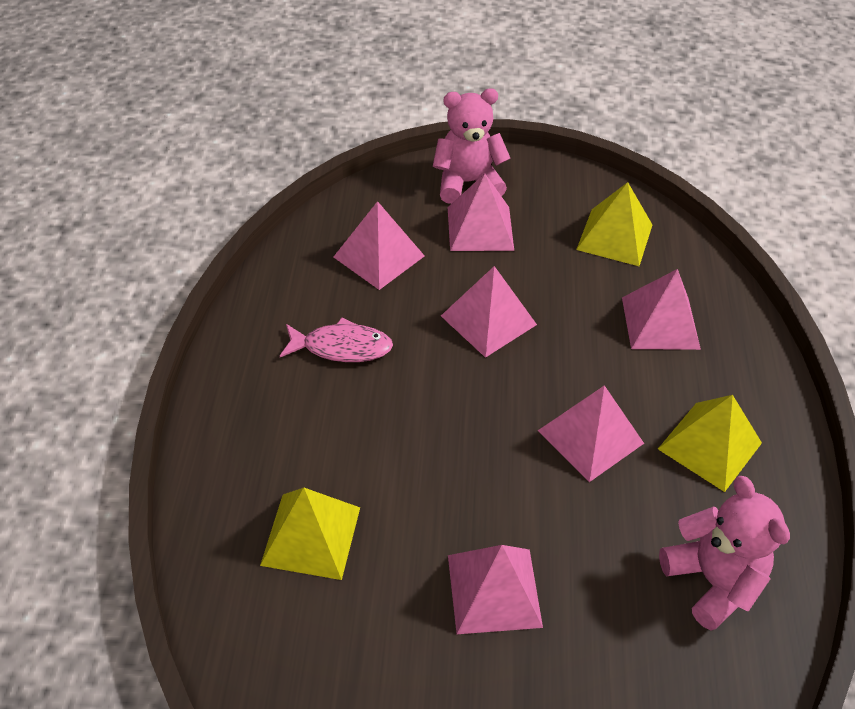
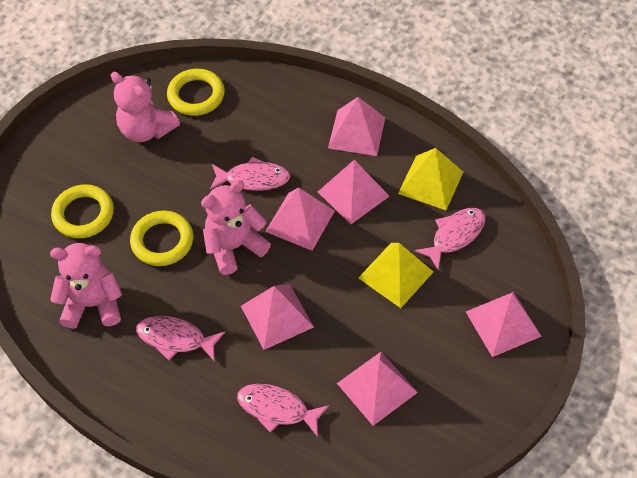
pink fish: 1 -> 4
pink teddy bear: 2 -> 3
yellow pyramid: 3 -> 2
yellow ring: 0 -> 3

